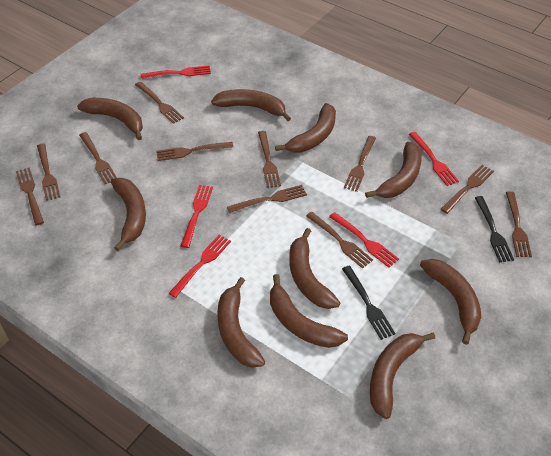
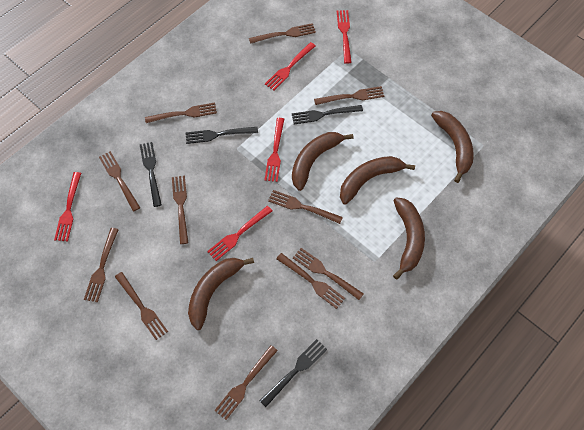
black fork: 2 -> 4
brown banana: 10 -> 5

